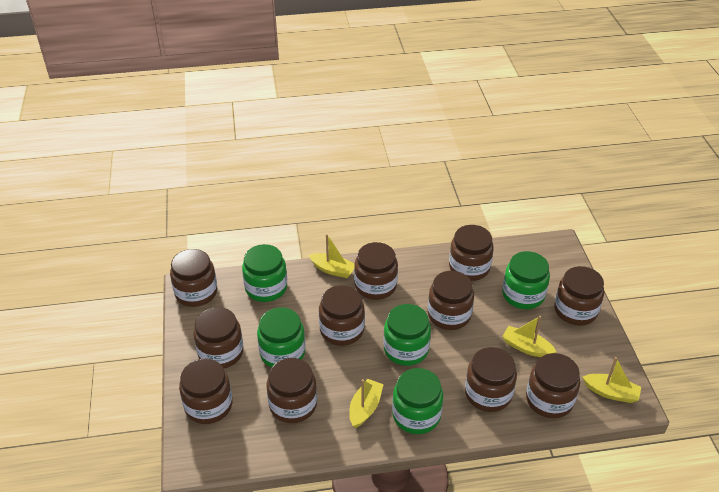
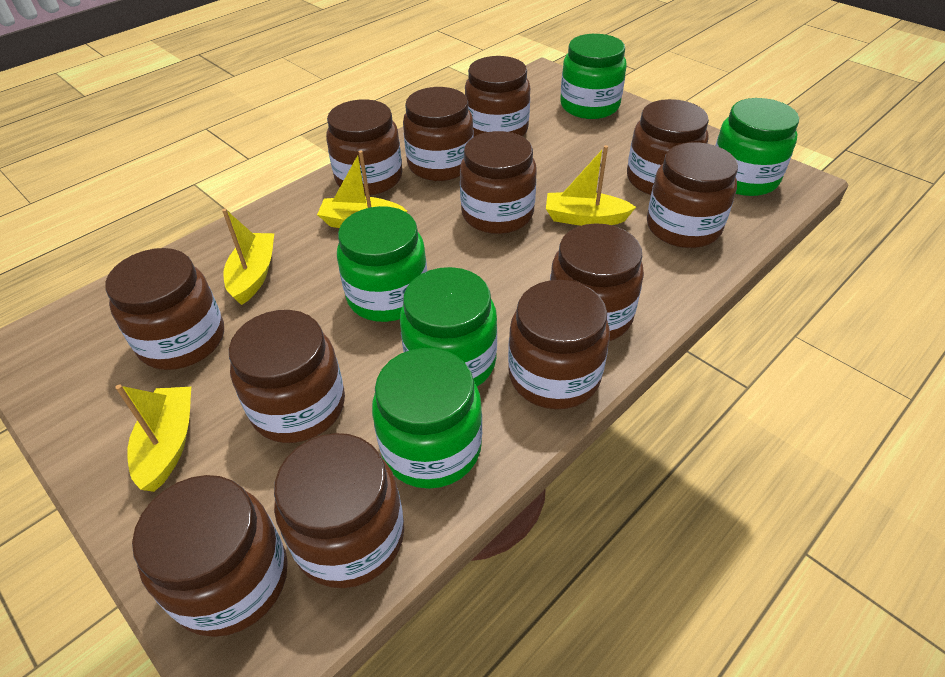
brown jar: 11 -> 12

